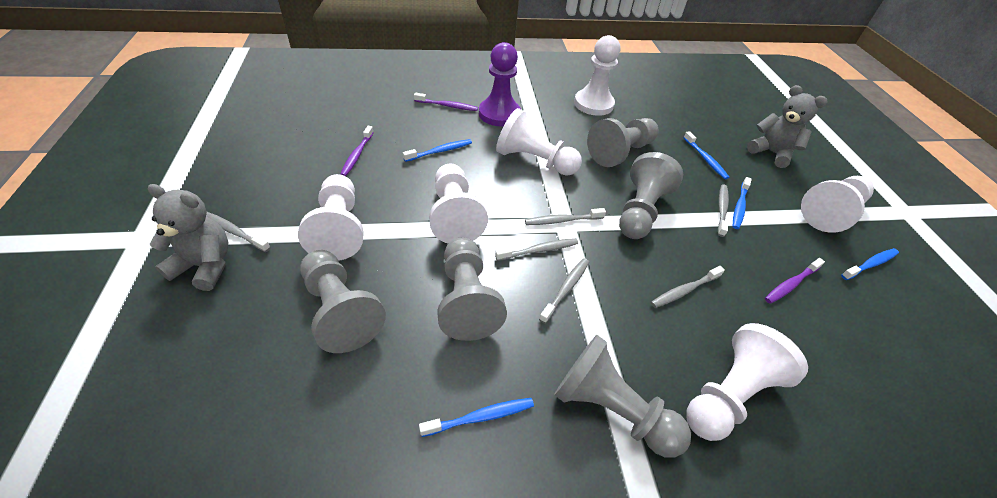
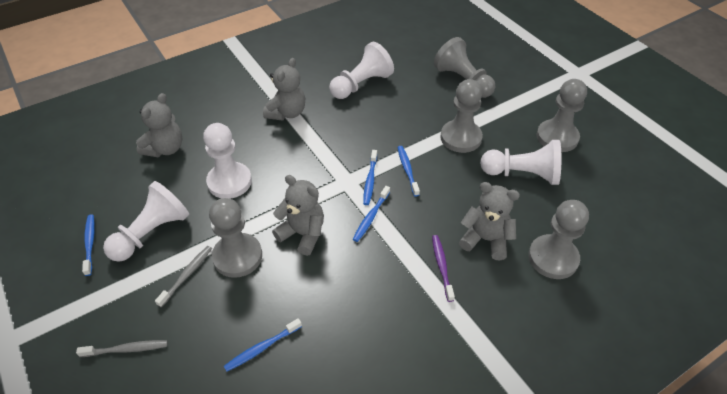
grey teddy bear: 2 -> 4
grey toothbrush: 6 -> 2
purple pawn: 1 -> 0
purple toothbrush: 3 -> 1
white pawn: 6 -> 4

